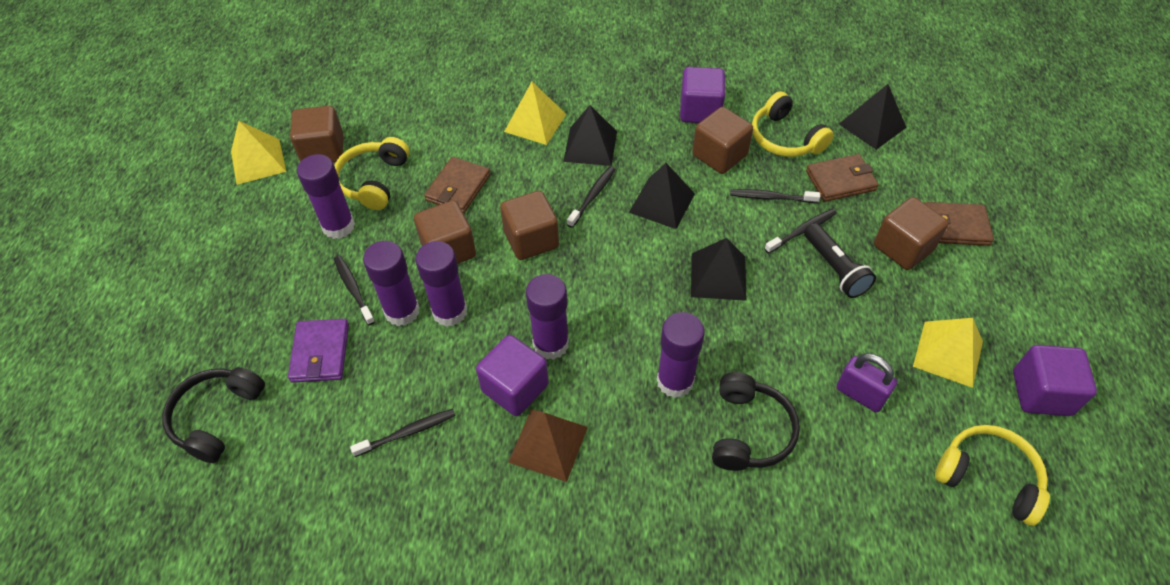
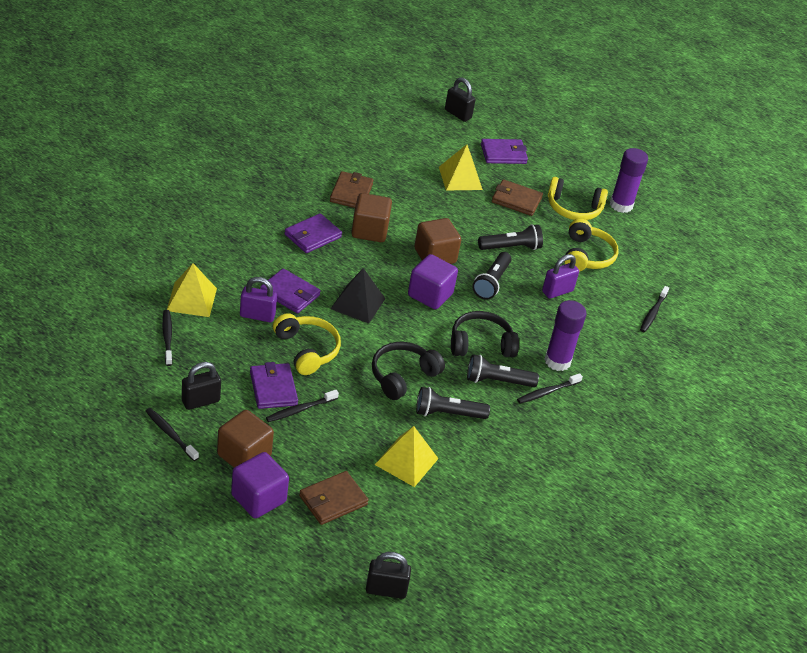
black flashlight: 1 -> 4
black padlock: 0 -> 3
black pyramid: 4 -> 1
brown cube: 5 -> 3
brown pyramid: 1 -> 0
purple cube: 3 -> 2
purple glue stick: 5 -> 2
purple padlock: 1 -> 2
purple wallet: 1 -> 4

